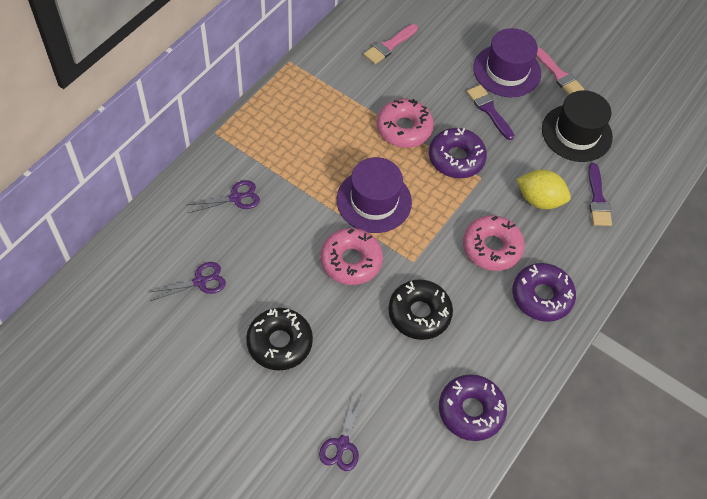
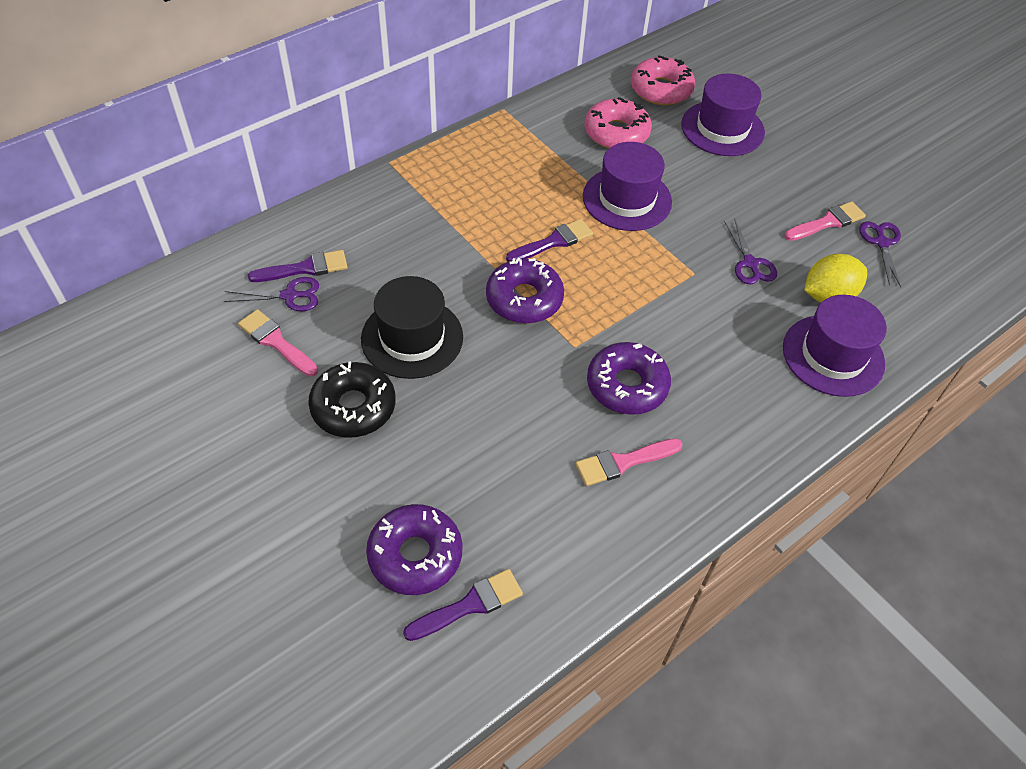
black donut: 2 -> 1
pink brush: 2 -> 3
pink donut: 3 -> 2
purple brush: 2 -> 3
purple hat: 2 -> 3

